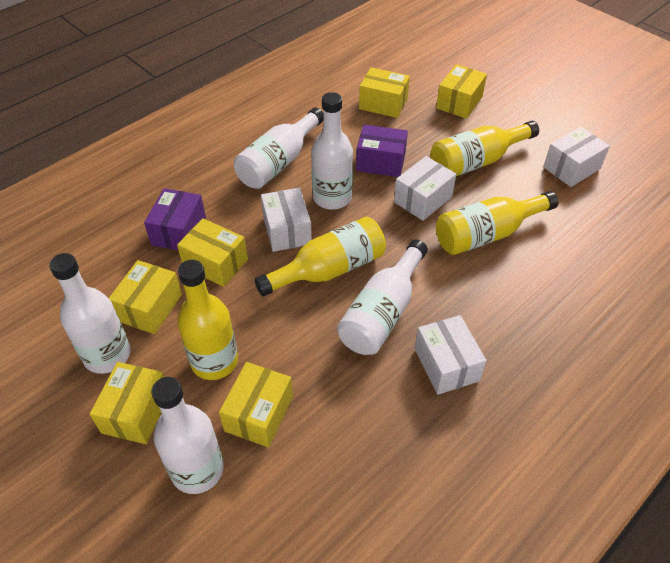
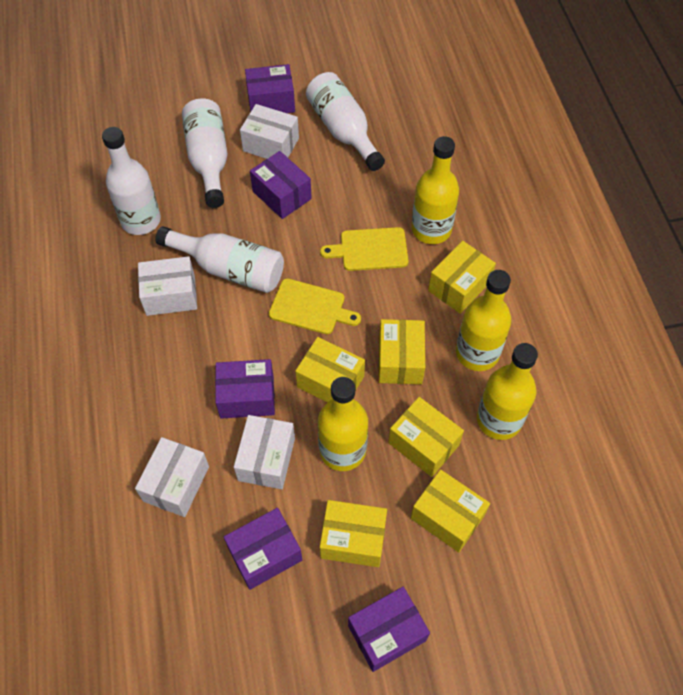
purple box: 2 -> 5
white bottle: 5 -> 4
yellow cutting board: 0 -> 2

